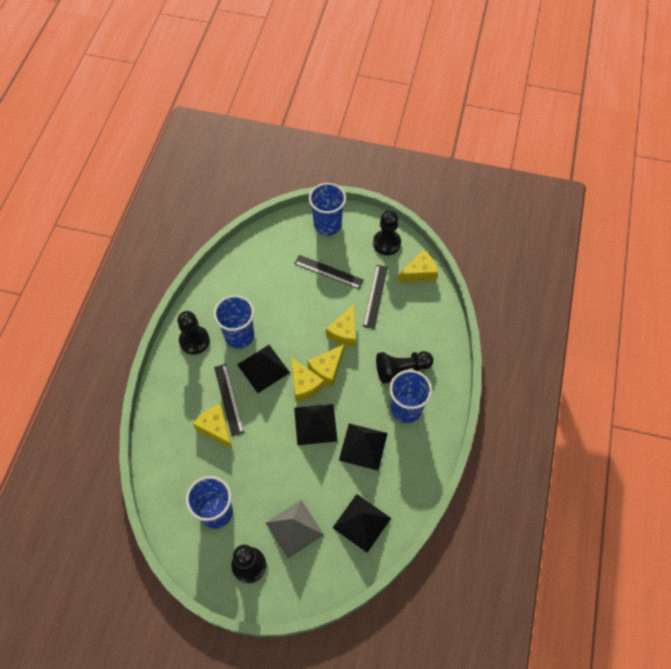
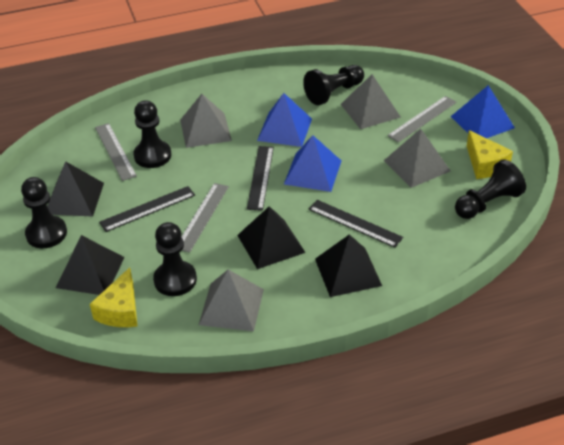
black pawn: 4 -> 5
blue cup: 4 -> 0
blue pyramid: 0 -> 3
grey pyramid: 1 -> 4
grey ruler: 0 -> 3
yellow cheese: 5 -> 2

